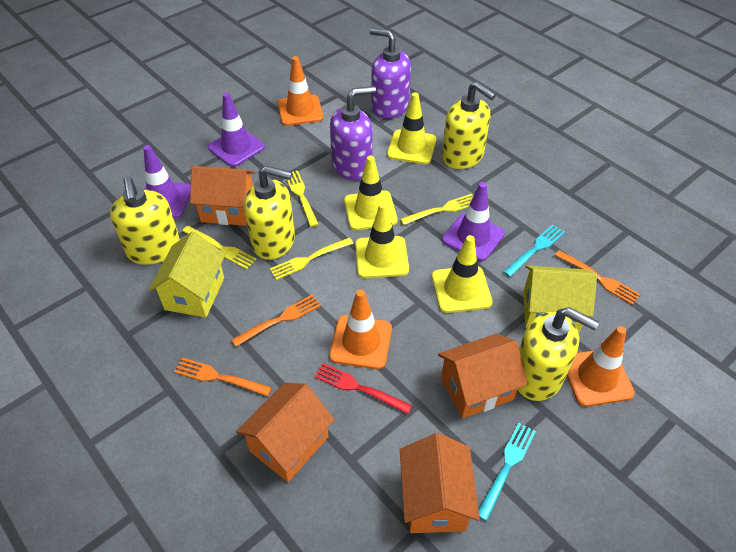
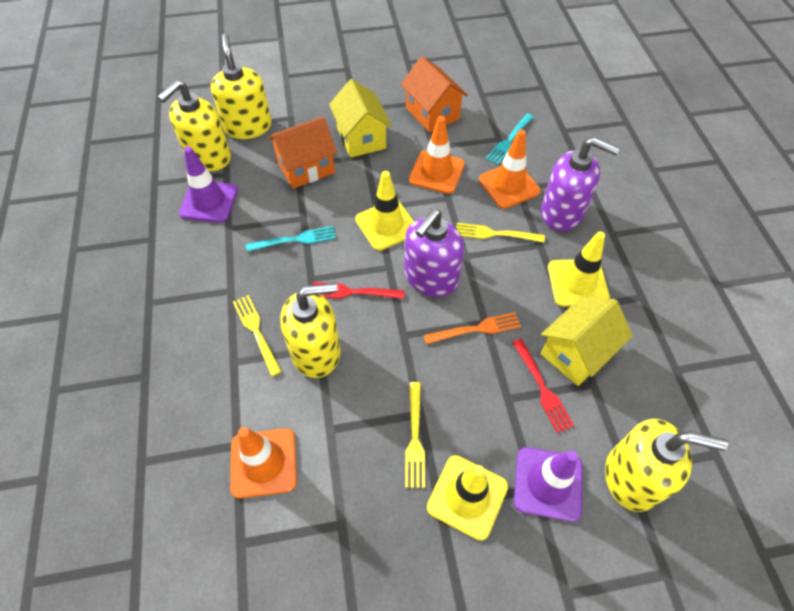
orange fork: 3 -> 1
orange house: 4 -> 2
purple traffic cone: 3 -> 2
red fork: 1 -> 2
yellow fork: 4 -> 3
yellow traffic cone: 4 -> 3

